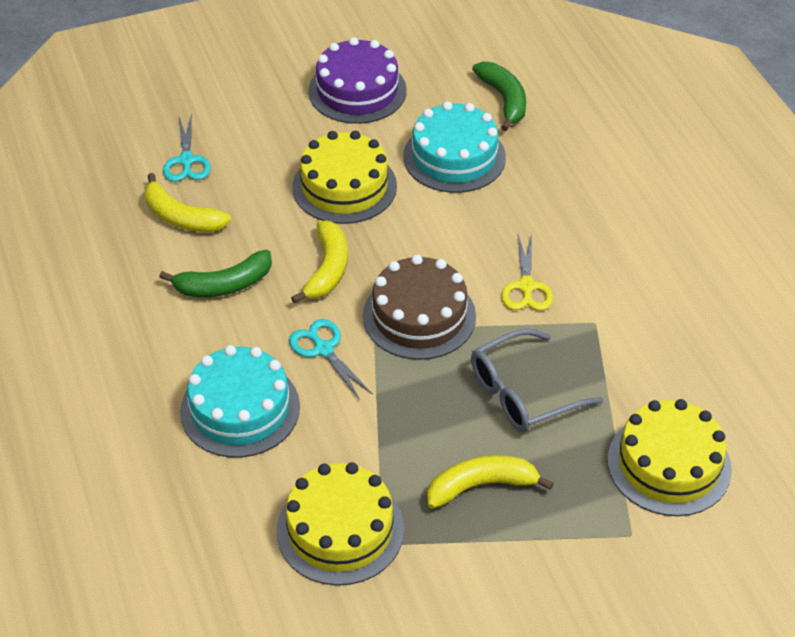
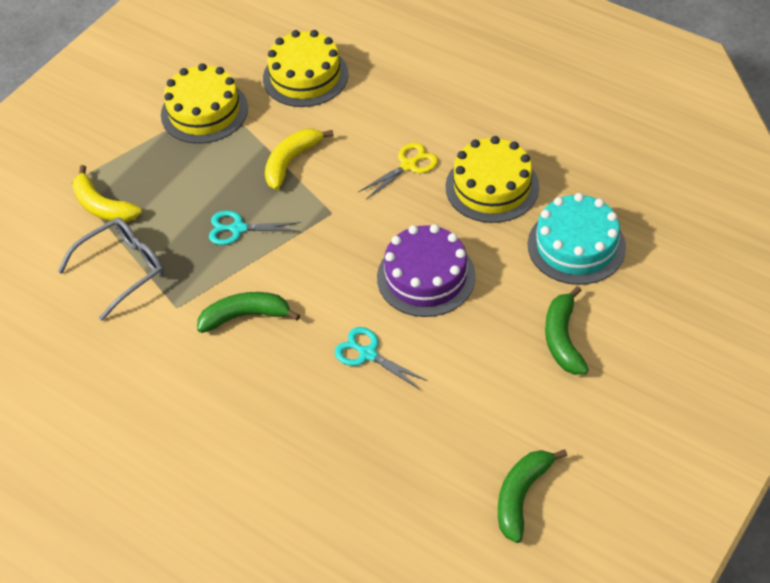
brown cake: 1 -> 0
green banana: 2 -> 3
turquoise cake: 2 -> 1
yellow banana: 3 -> 2

